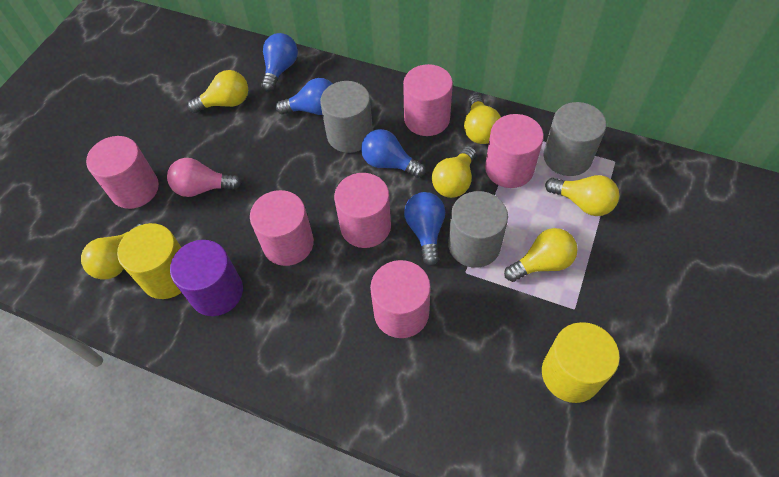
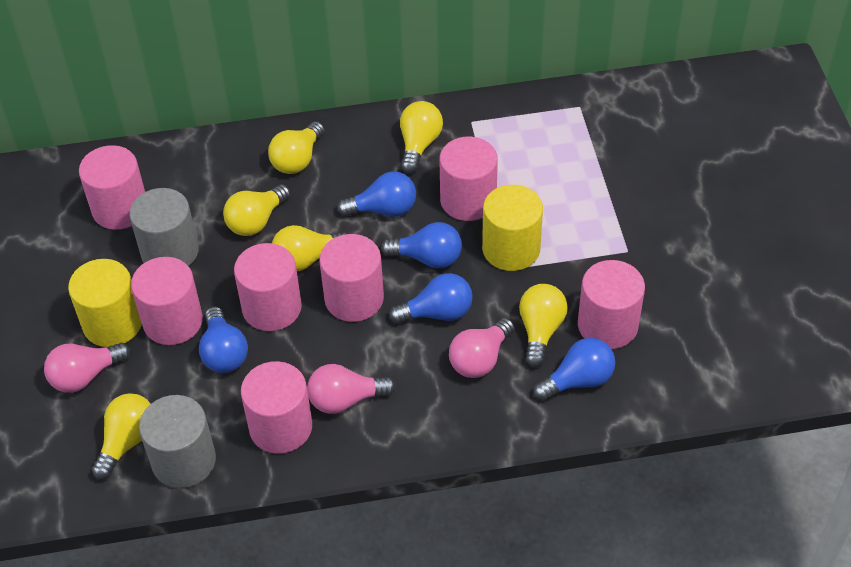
blue light bulb: 4 -> 5
grey cylinder: 3 -> 2
pink cylinder: 6 -> 7
pink light bulb: 1 -> 3
purple cylinder: 1 -> 0

